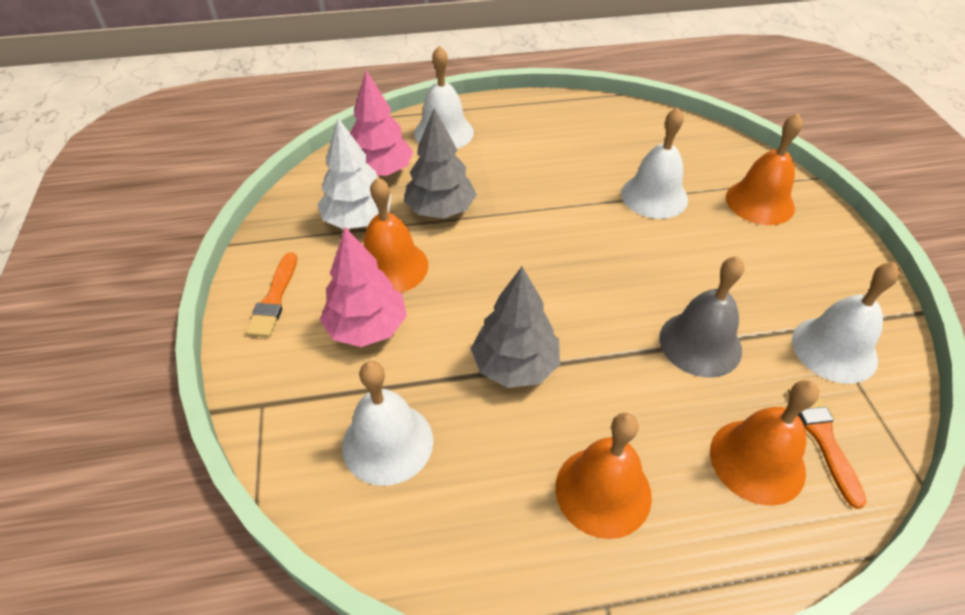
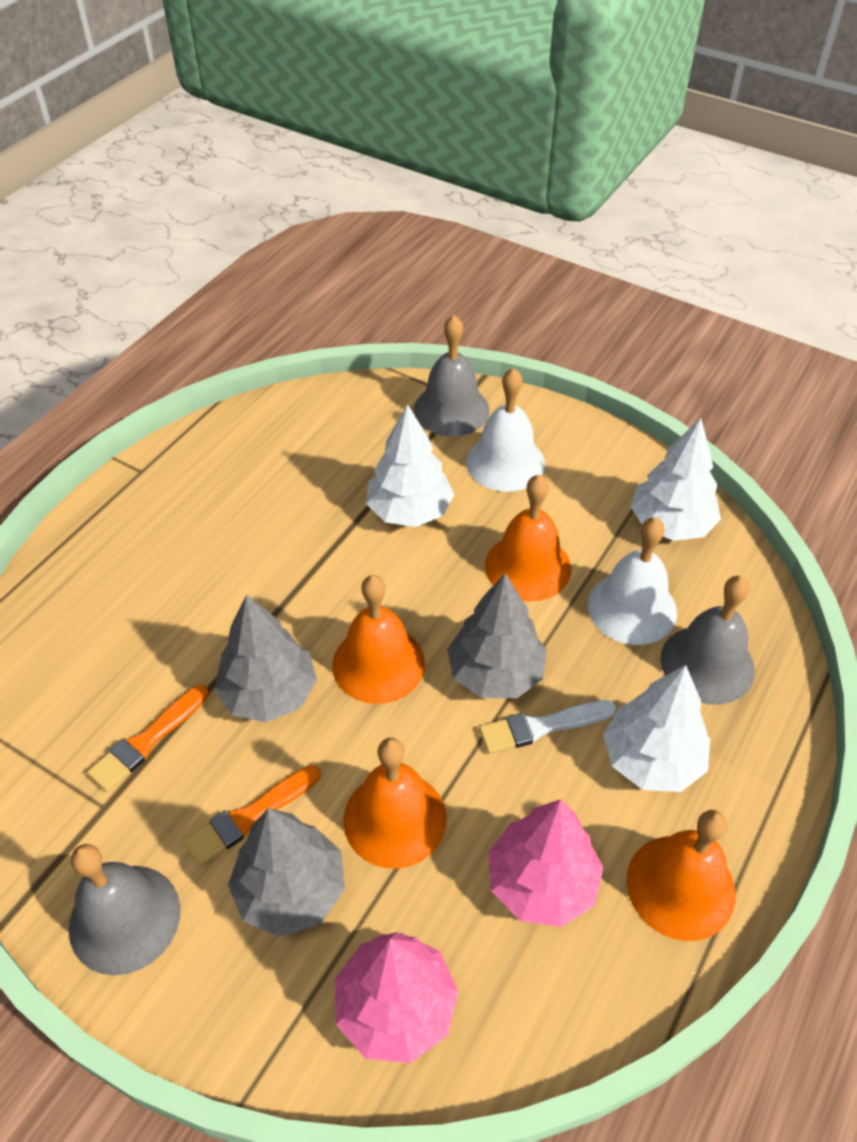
grey bell: 1 -> 3
grey tree: 2 -> 3
white bell: 4 -> 2
white brush: 0 -> 1
white tree: 1 -> 3

